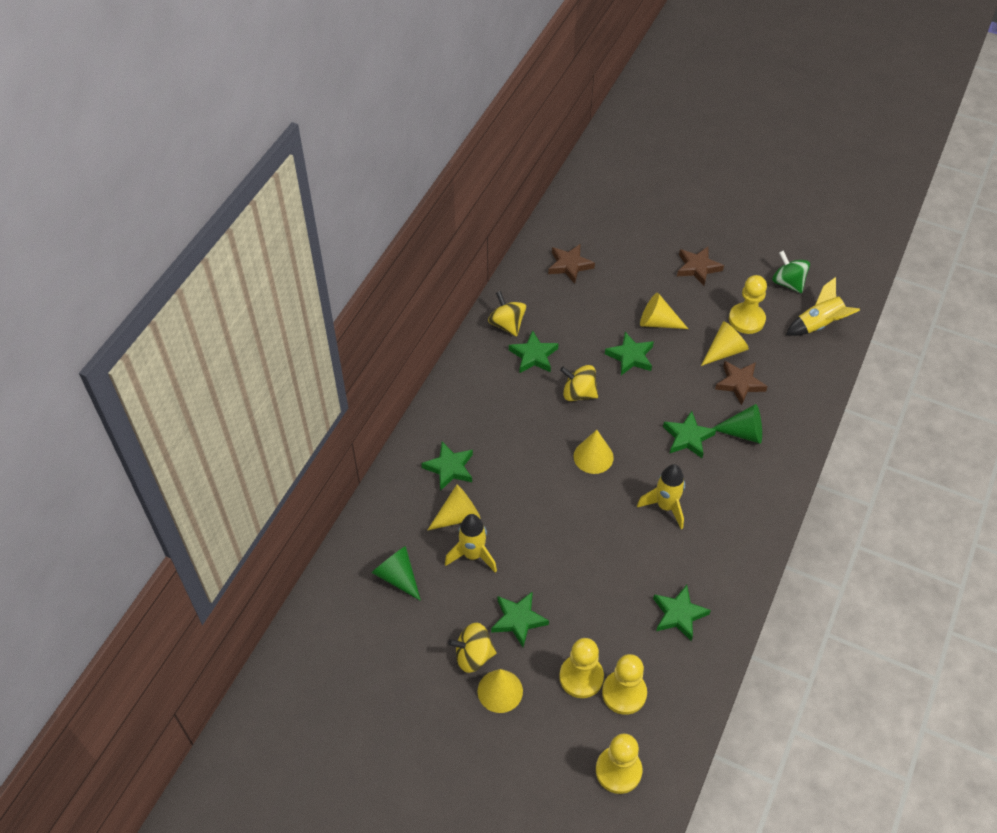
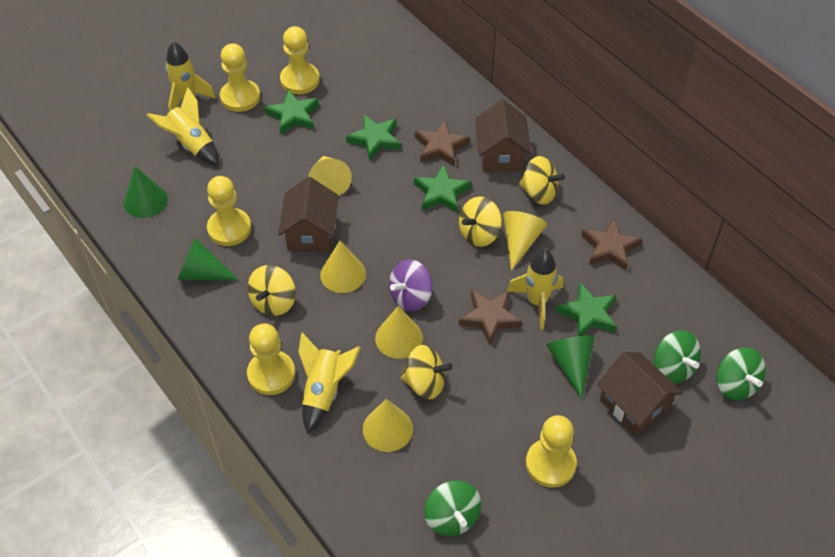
brown house: 0 -> 3
green cone: 2 -> 3
green spinning top: 1 -> 3
green star: 6 -> 4
purple spinning top: 0 -> 1
yellow pawn: 4 -> 5
yellow rocket: 3 -> 4
yellow spinning top: 3 -> 4

